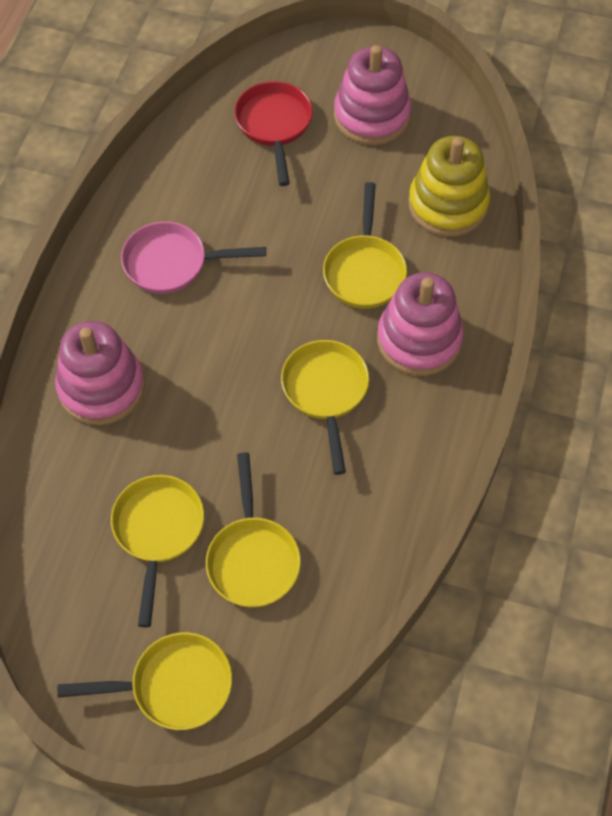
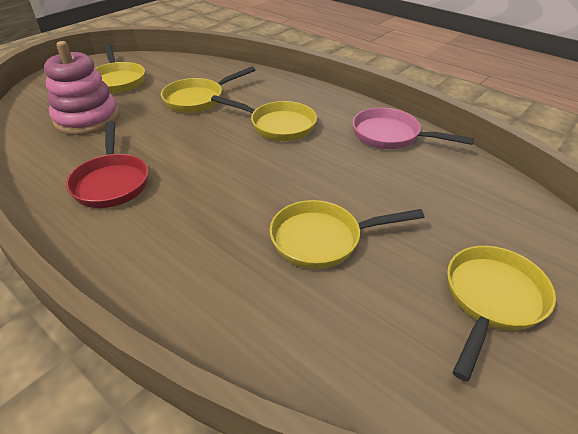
pink stacking toy: 3 -> 1
yellow stacking toy: 1 -> 0

